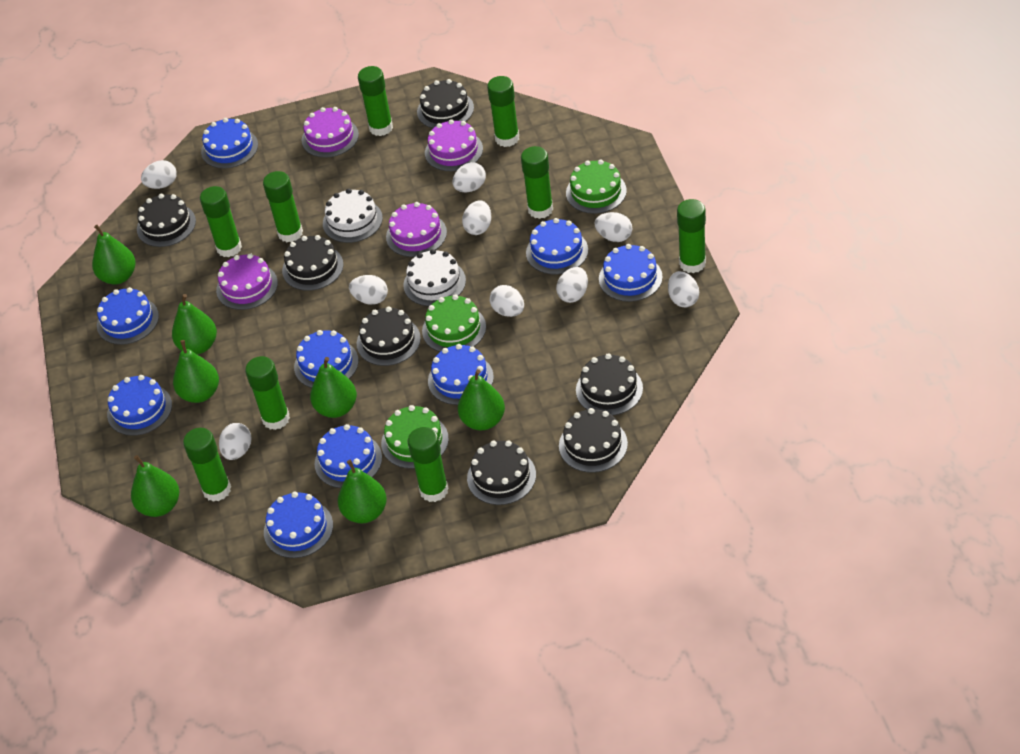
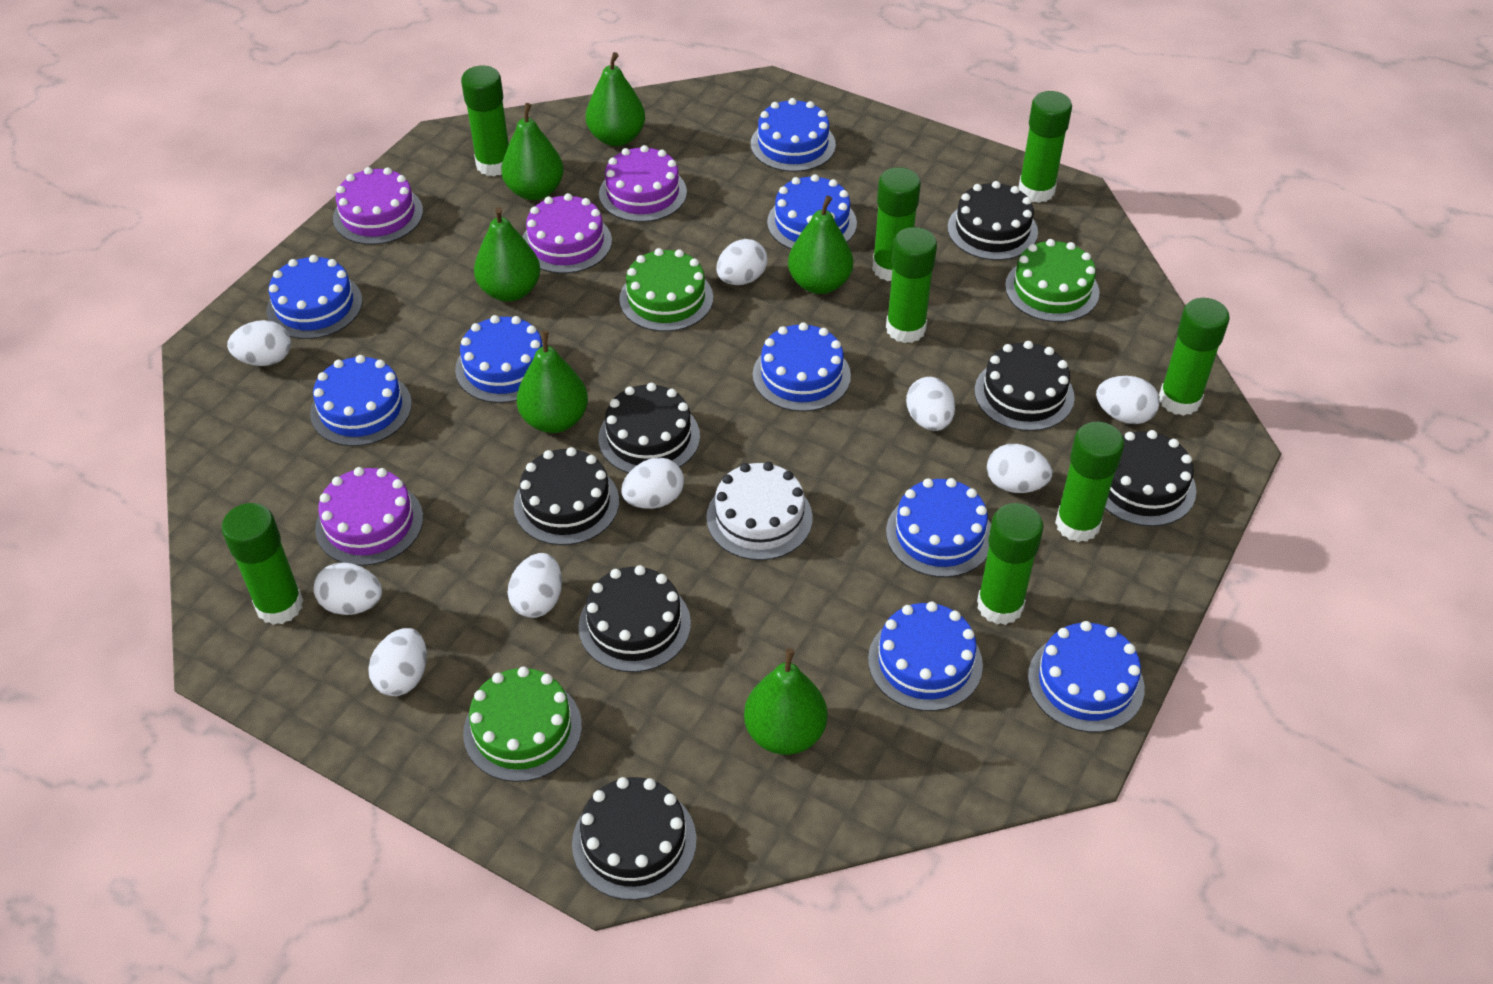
green glue stick: 9 -> 8
green pear: 7 -> 6
white cake: 2 -> 1

